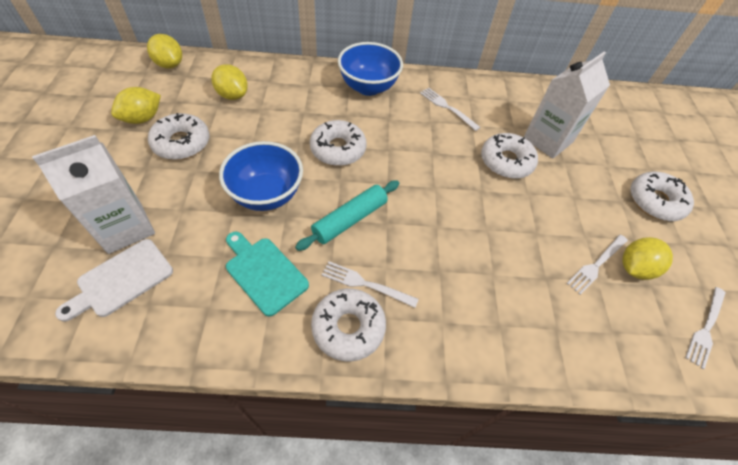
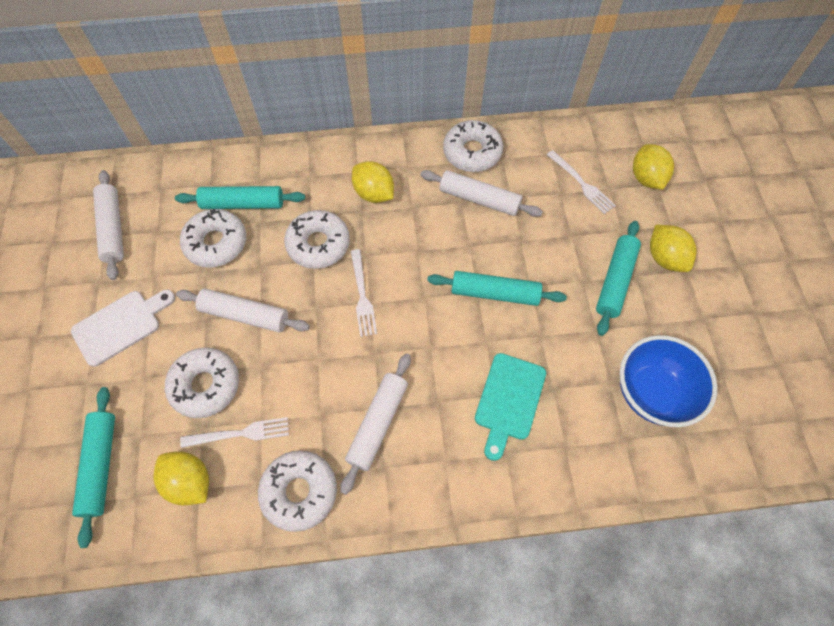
blue bowl: 2 -> 1
turquoise rolling pin: 1 -> 4
white carton: 2 -> 0
white fork: 4 -> 3
white rolling pin: 0 -> 4

